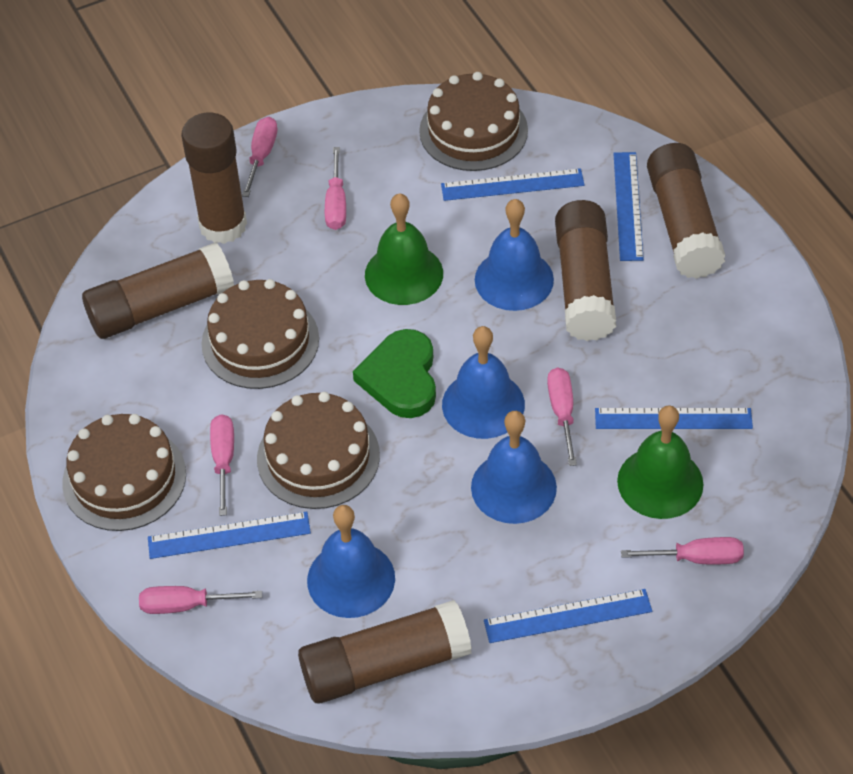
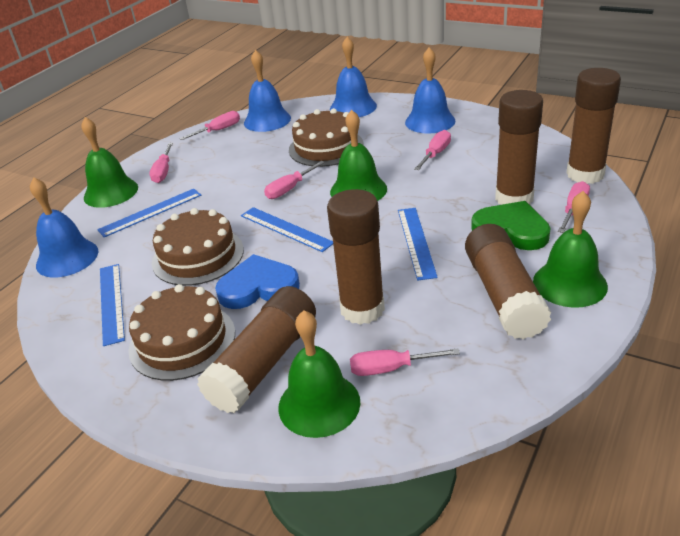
blue heart: 0 -> 1
blue ruler: 5 -> 4
brown cake: 4 -> 3
green bell: 2 -> 4

